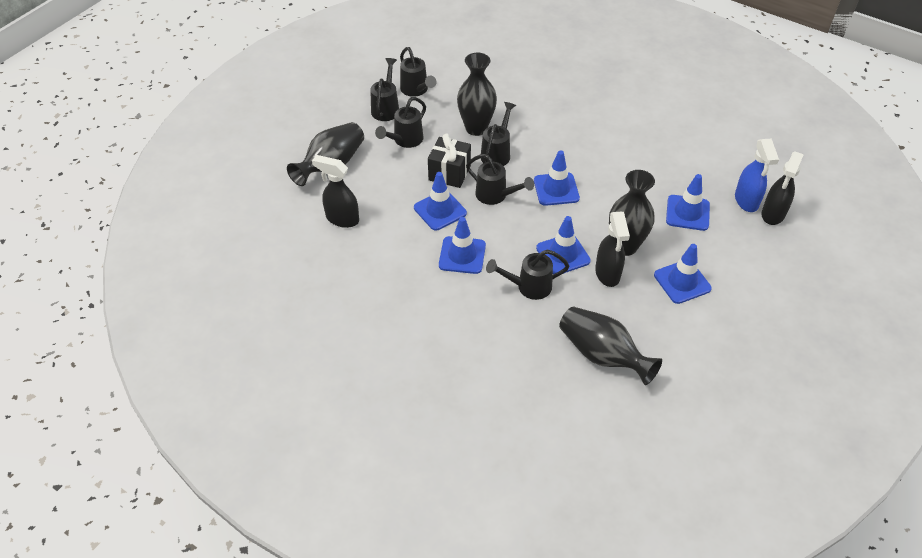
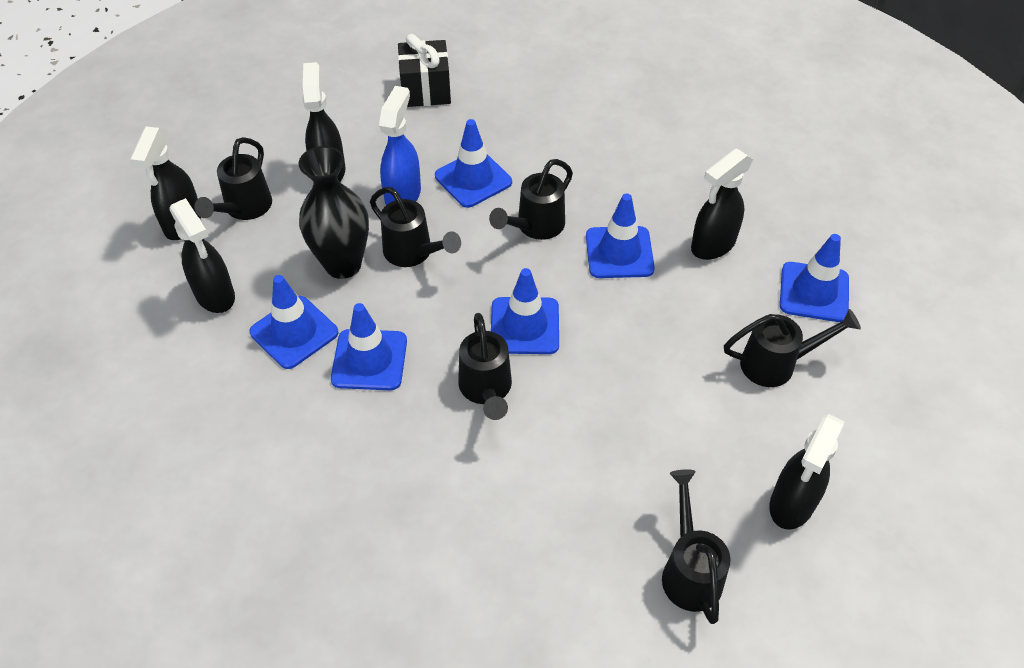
black spray bottle: 3 -> 5
black vase: 4 -> 1

